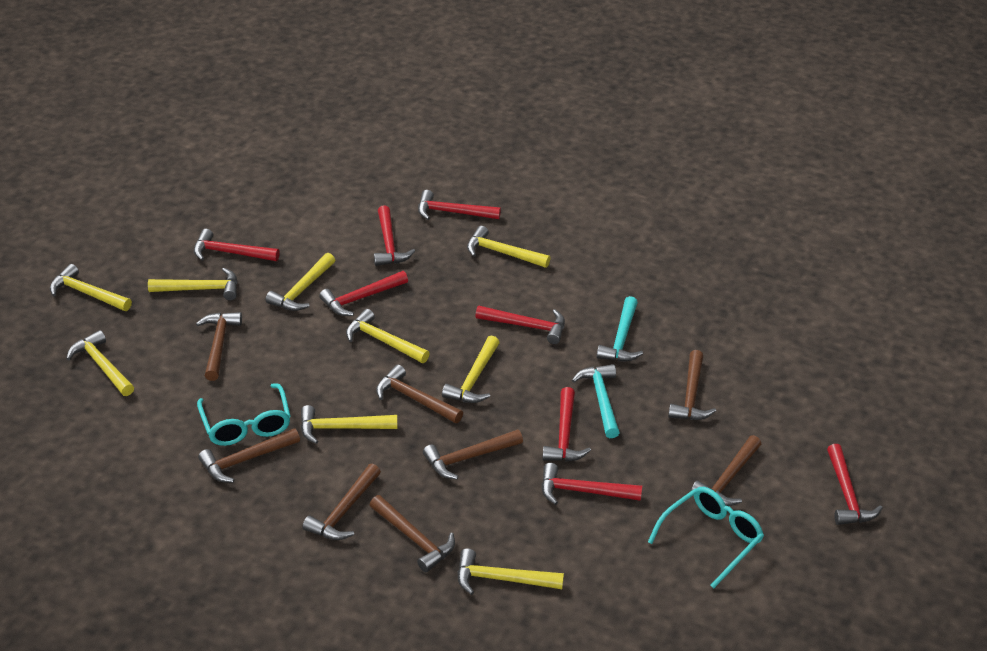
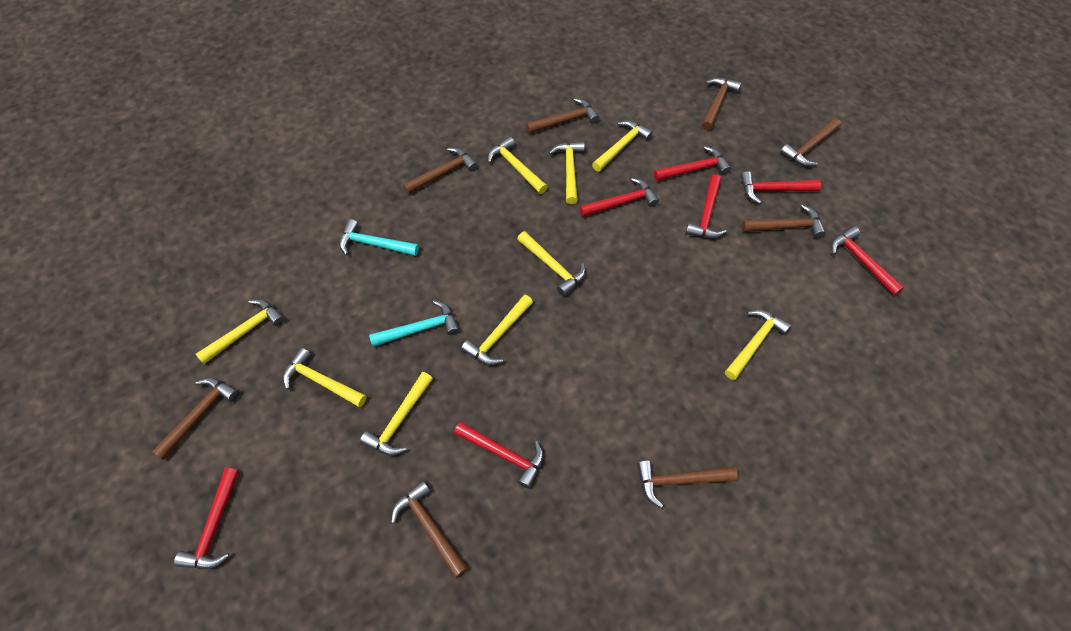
red hammer: 8 -> 7
turquoise glasses: 2 -> 0

